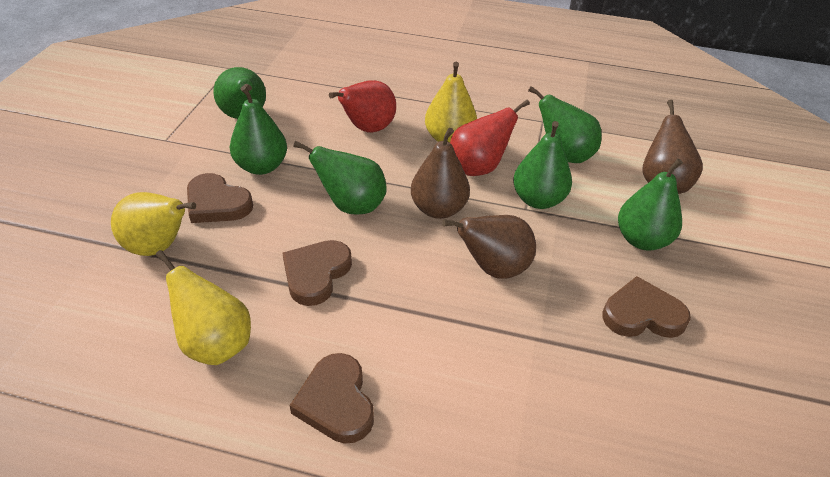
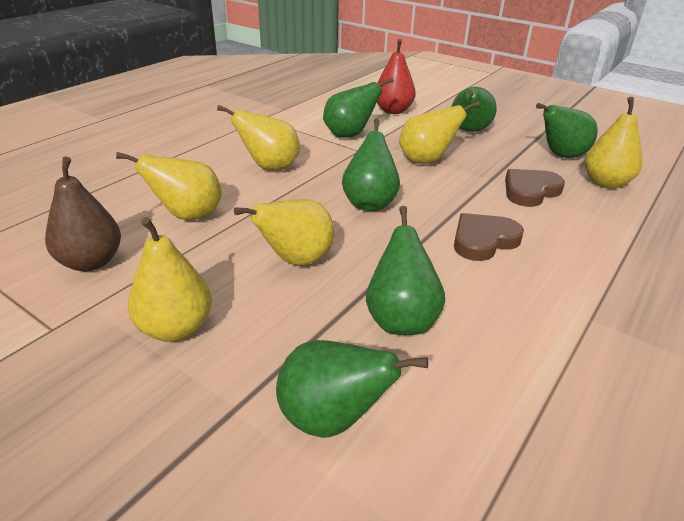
brown heart: 4 -> 2
brown pear: 3 -> 1
red pear: 2 -> 1
yellow pear: 3 -> 6

